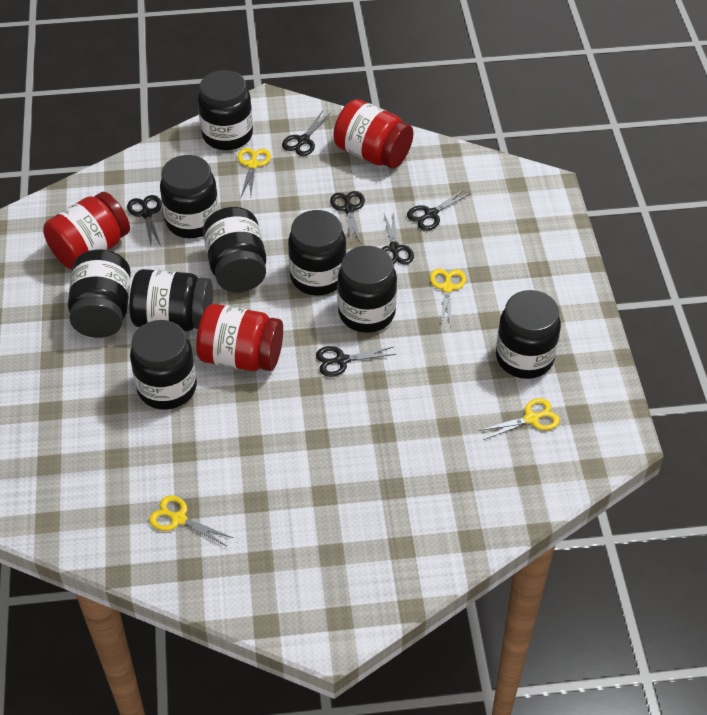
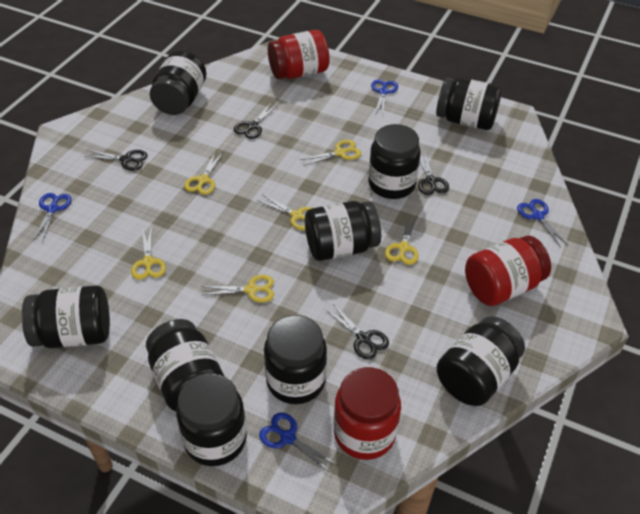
black scissors: 6 -> 4
blue scissors: 0 -> 4
yellow scissors: 4 -> 6

